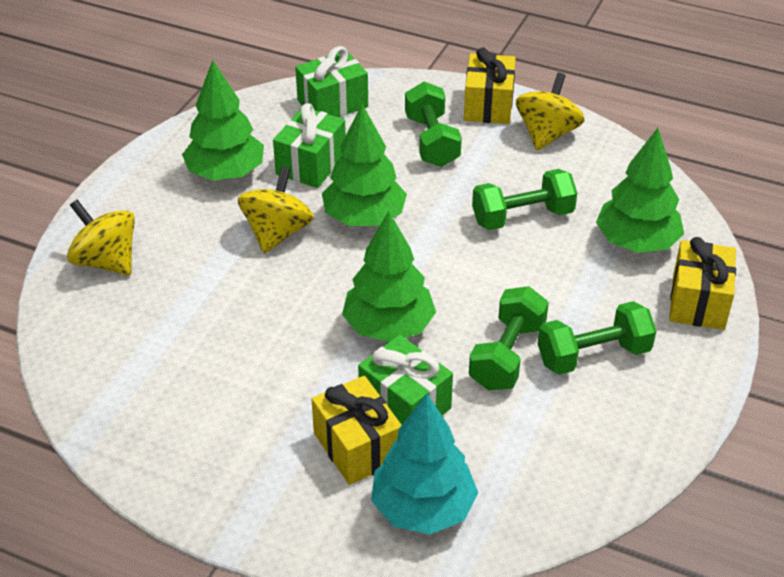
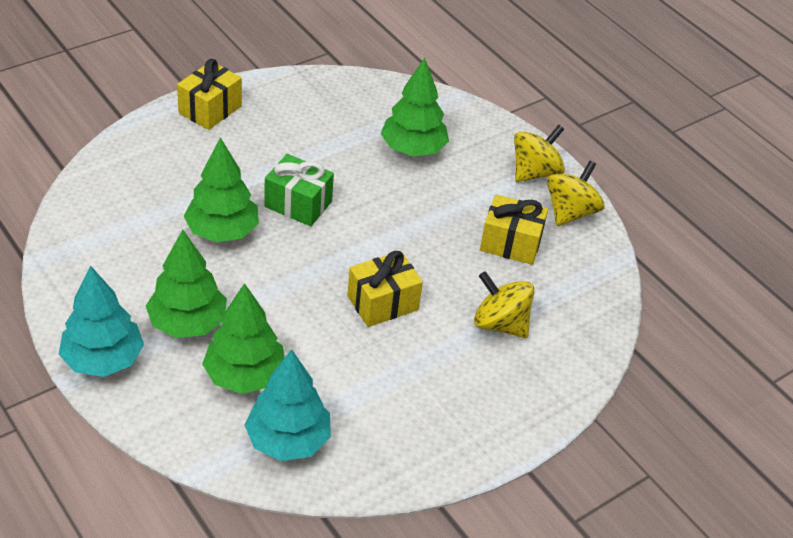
green dumbbell: 4 -> 0
green gift: 3 -> 1
turquoise tree: 1 -> 2

